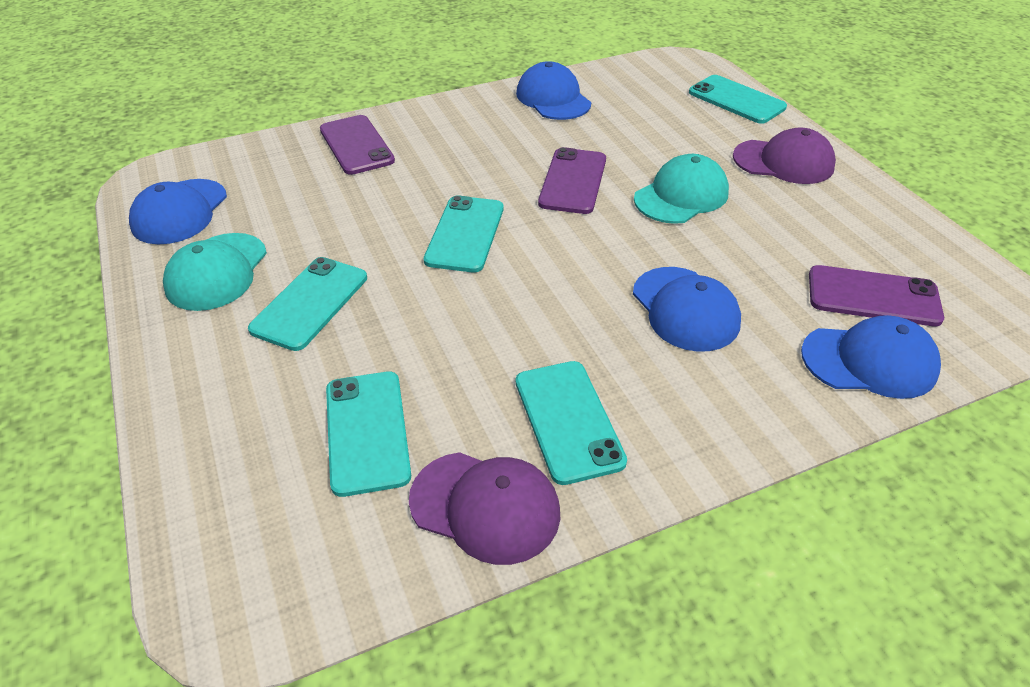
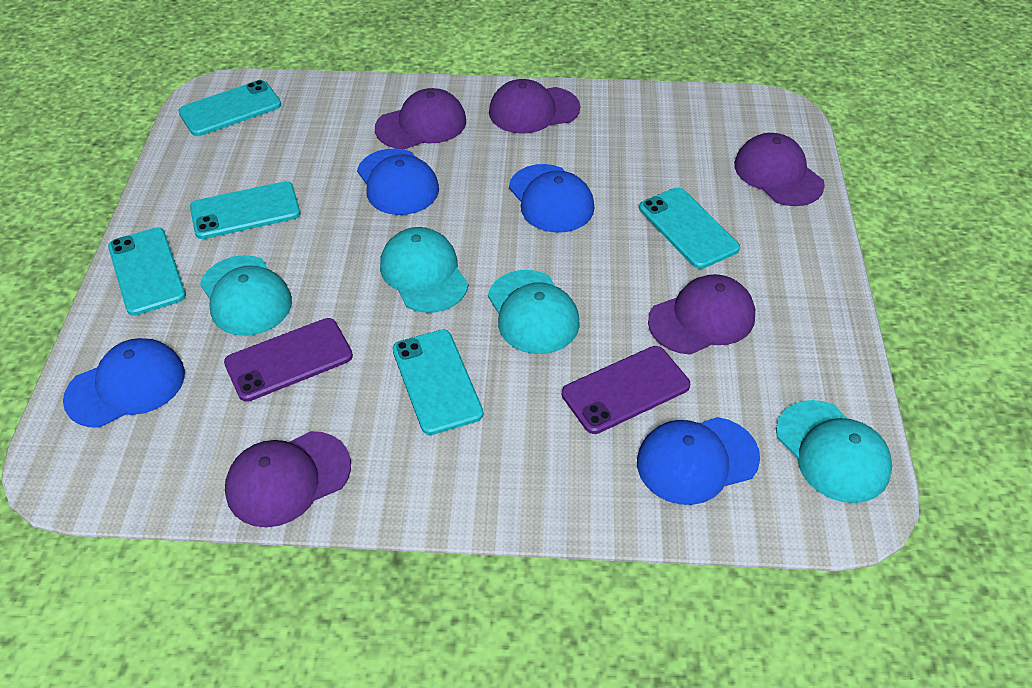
purple cap: 2 -> 5
purple phone: 3 -> 2
turquoise cap: 2 -> 4

